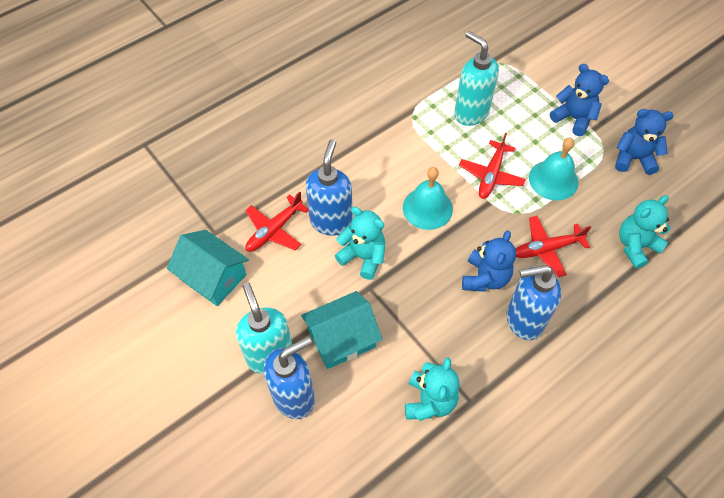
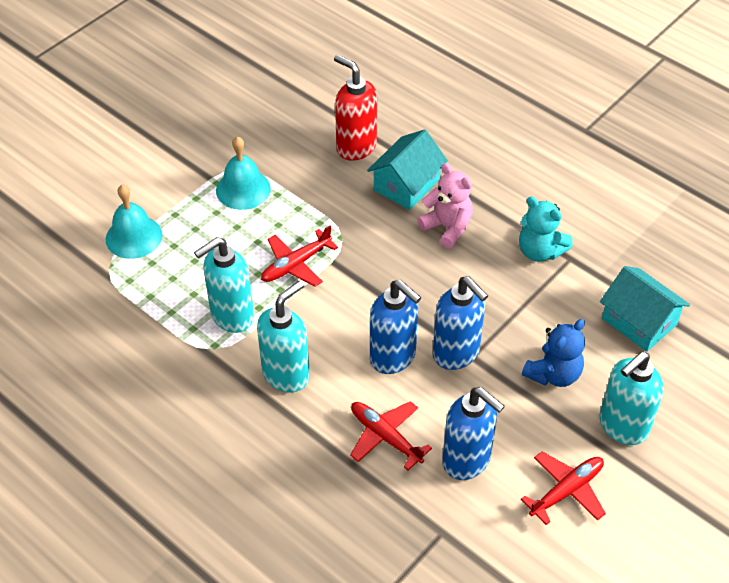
blue teddy bear: 3 -> 1
pink teddy bear: 0 -> 1
red soap dispenser: 0 -> 1
turquoise soap dispenser: 2 -> 3
turquoise teddy bear: 3 -> 1

